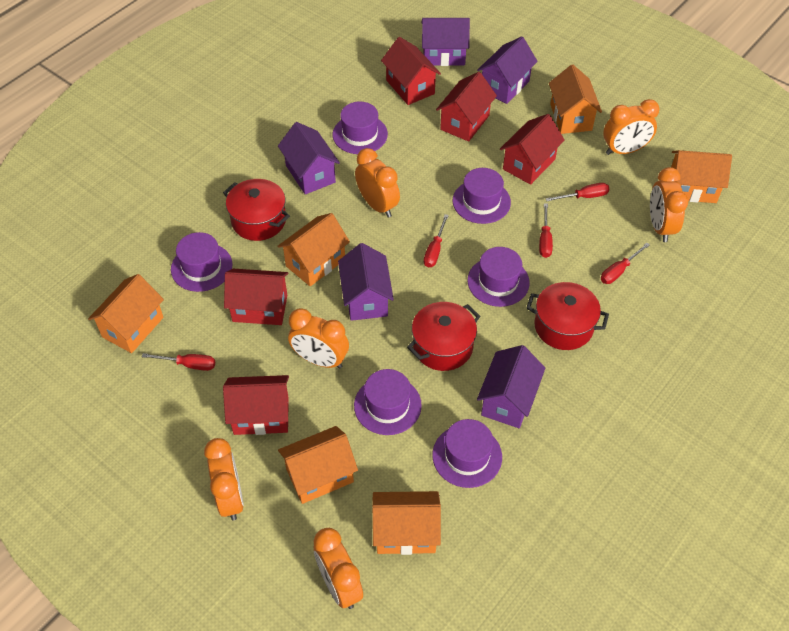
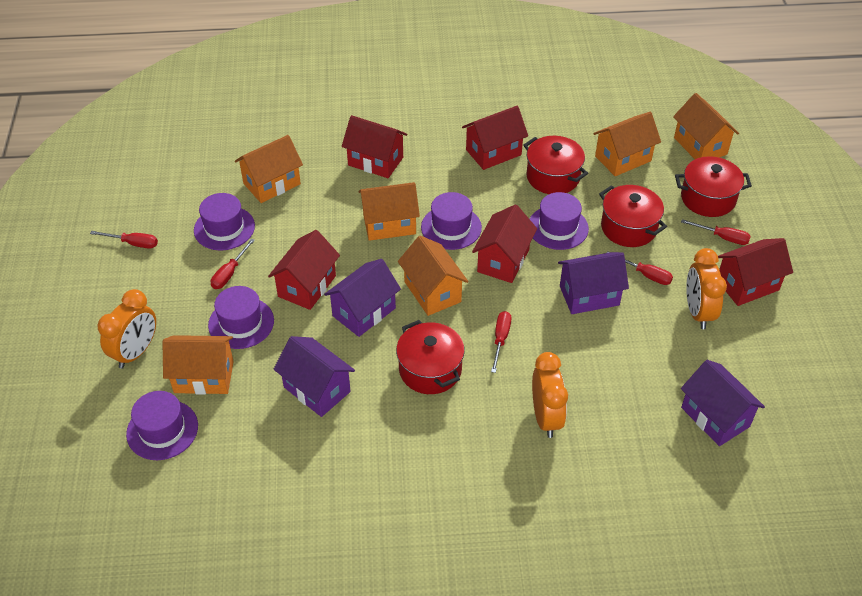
orange clock: 6 -> 3
purple hat: 6 -> 5
purple house: 5 -> 4
red pot: 3 -> 4

